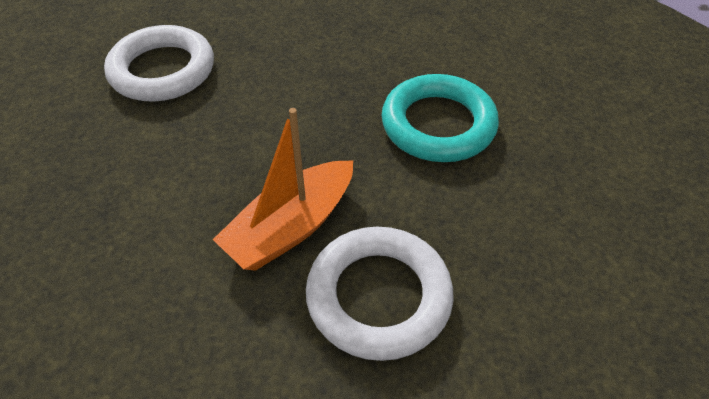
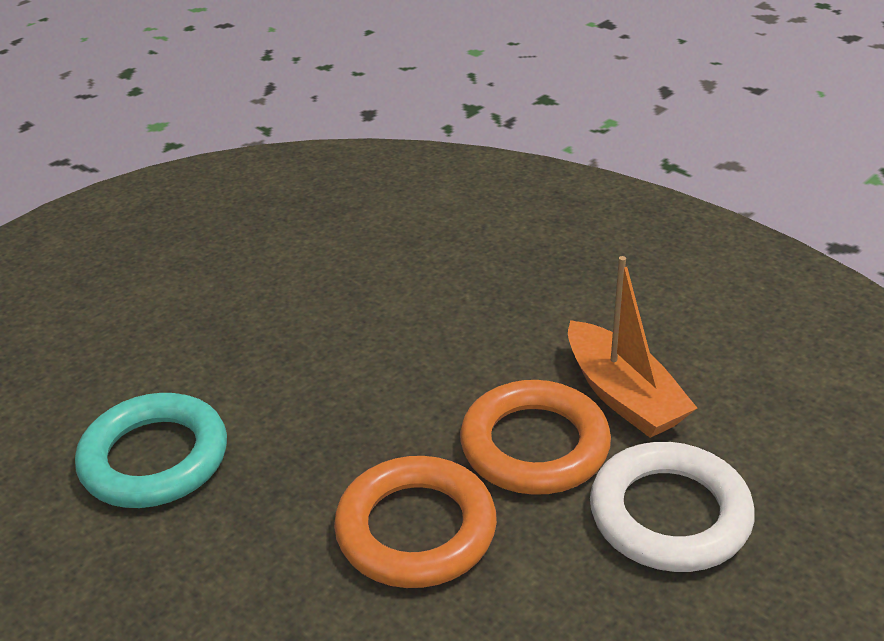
orange ring: 0 -> 2
white ring: 2 -> 1

